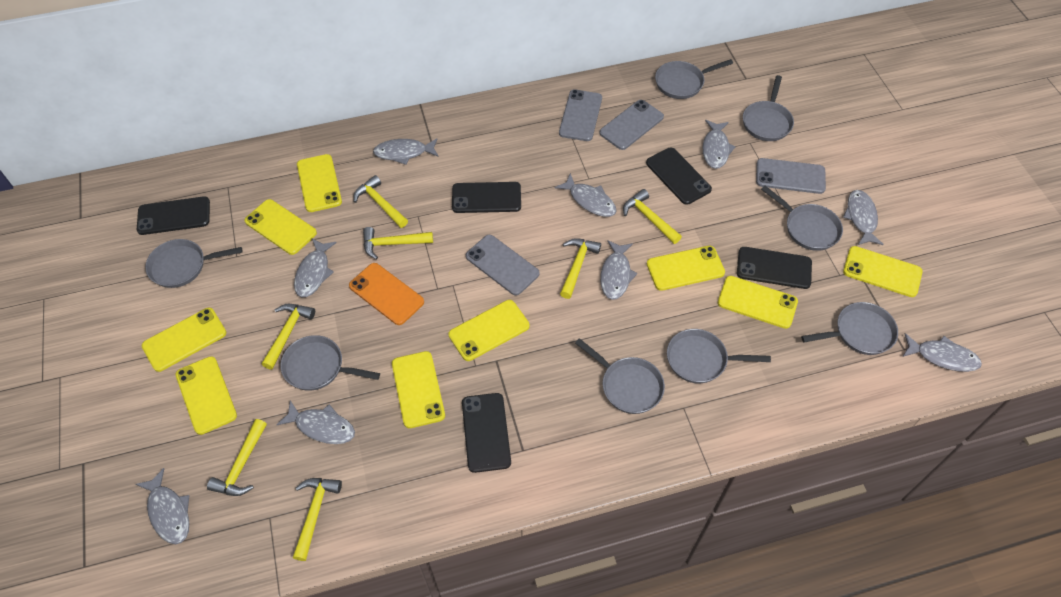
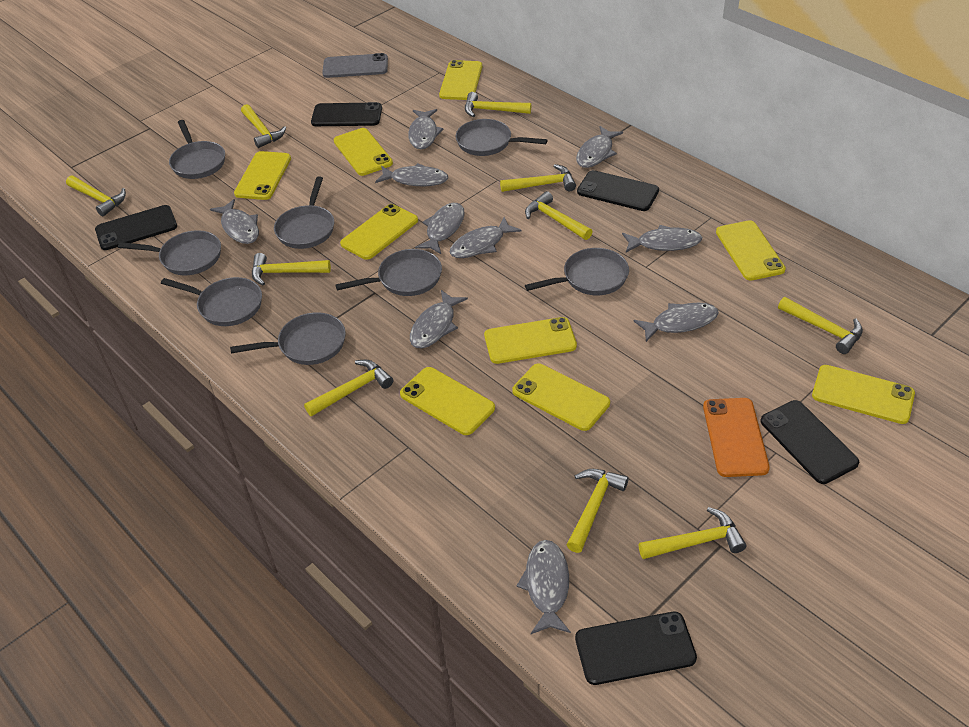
grey fish: 9 -> 10
grey phone: 4 -> 1
yellow hammer: 7 -> 10

